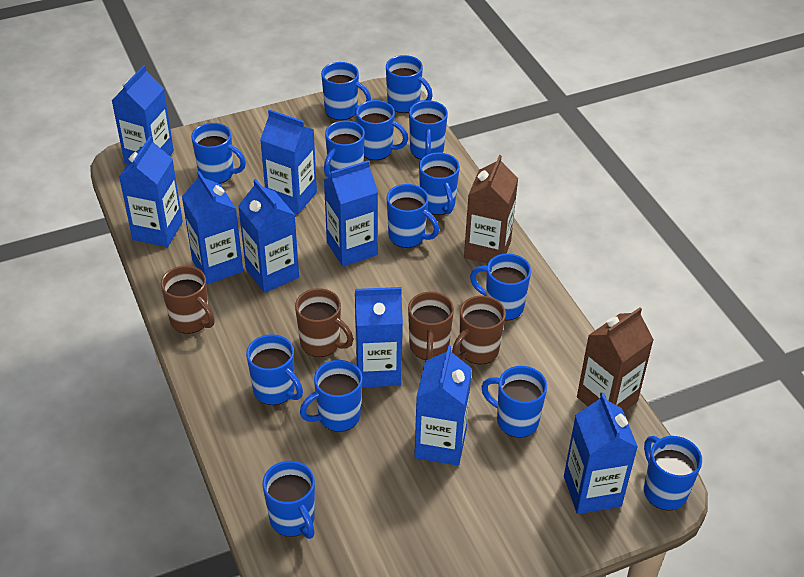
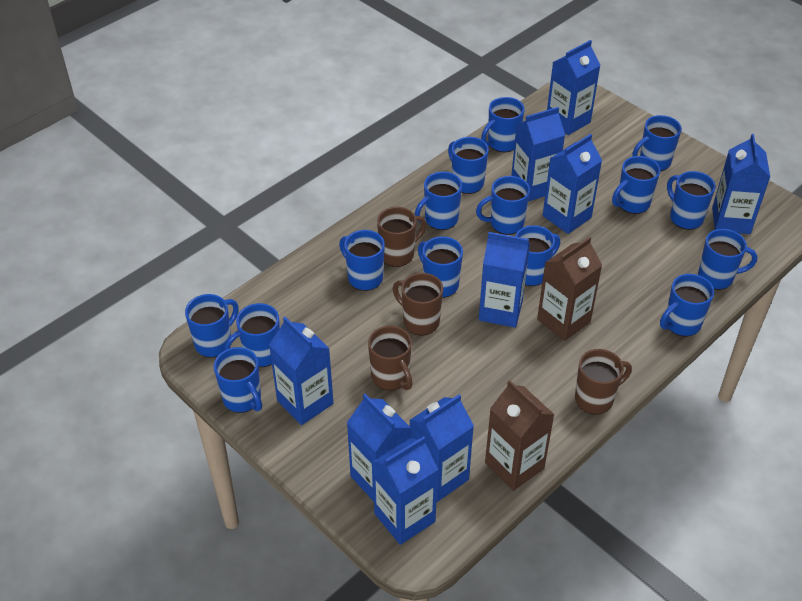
blue mug: 14 -> 15

